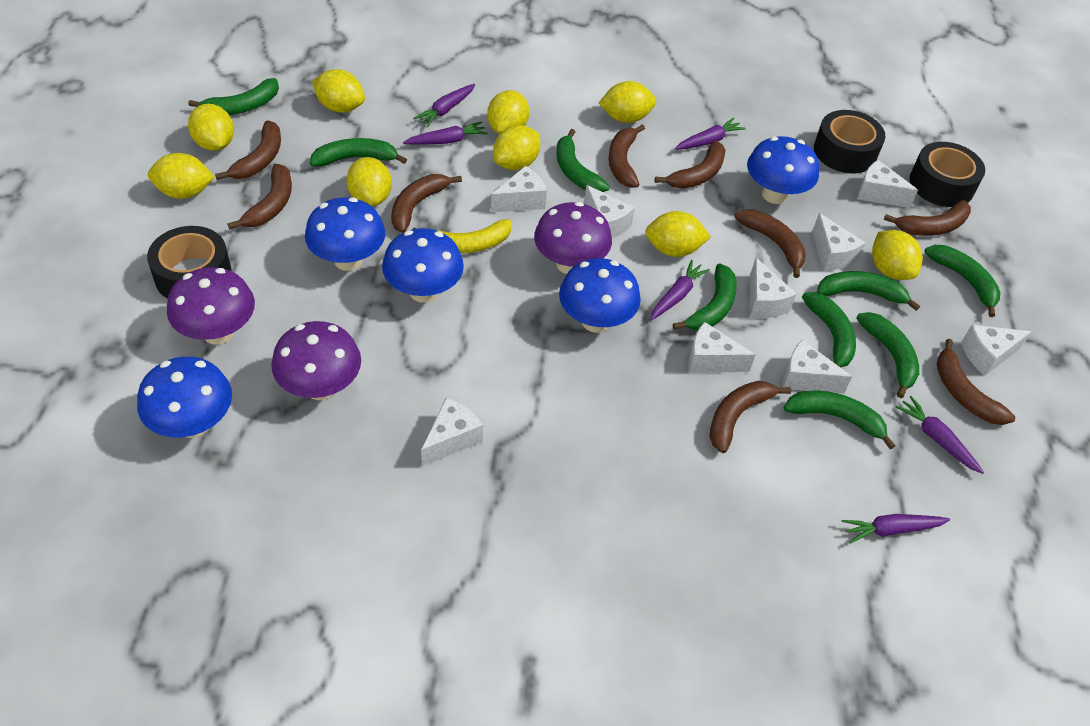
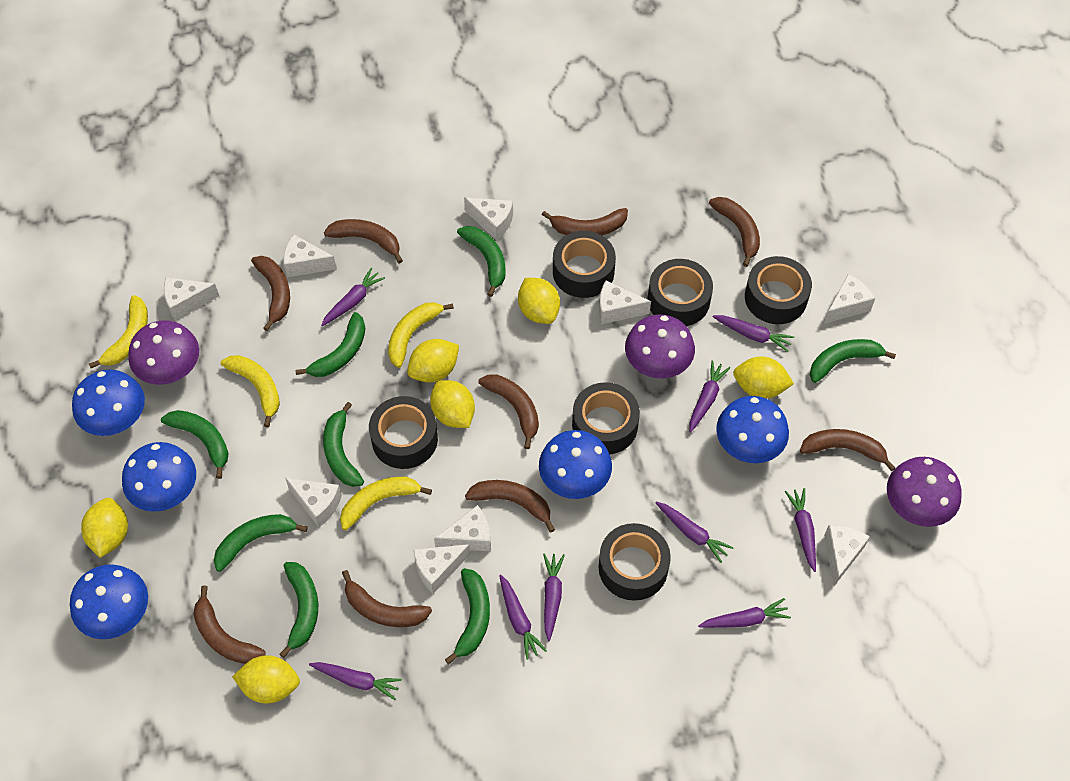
black tape: 3 -> 6
green banana: 9 -> 8
purple carrot: 6 -> 9
yellow banana: 1 -> 4
yellow lemon: 9 -> 6

